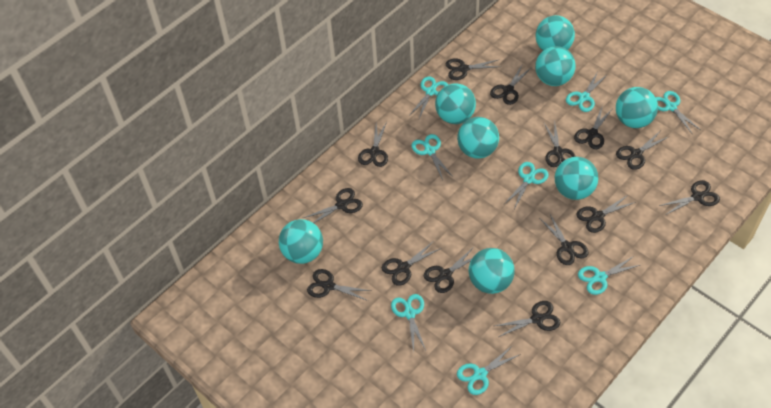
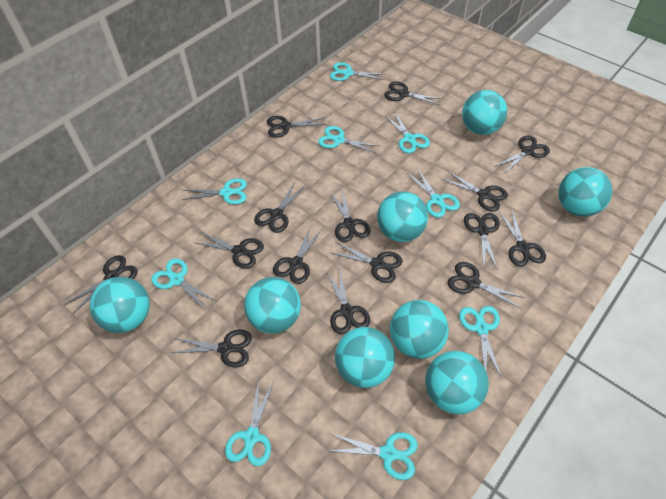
black scissors: 14 -> 15
turquoise scissors: 8 -> 9

